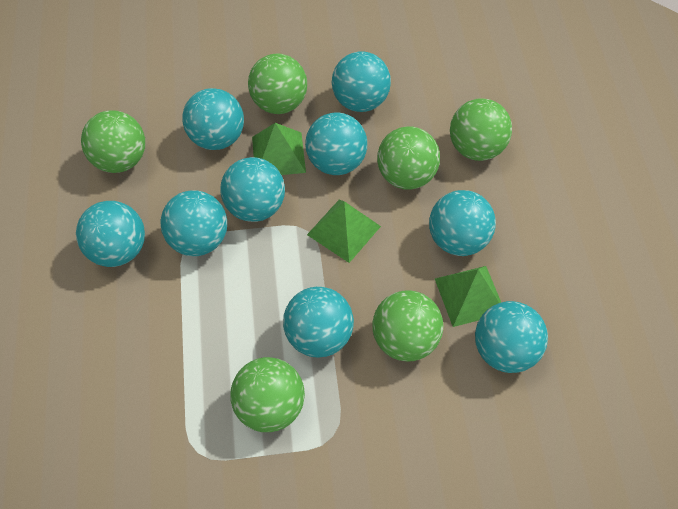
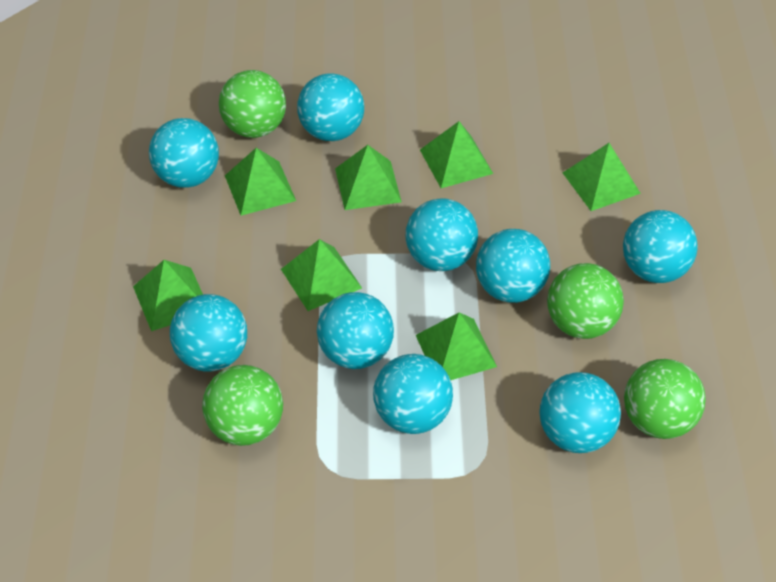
green ball: 6 -> 4
green pyramid: 3 -> 7

